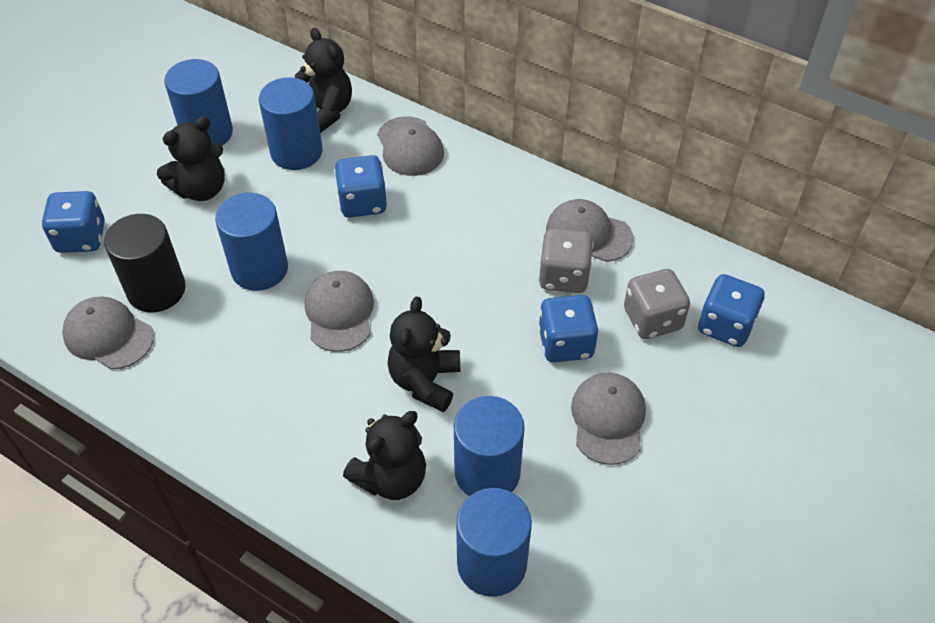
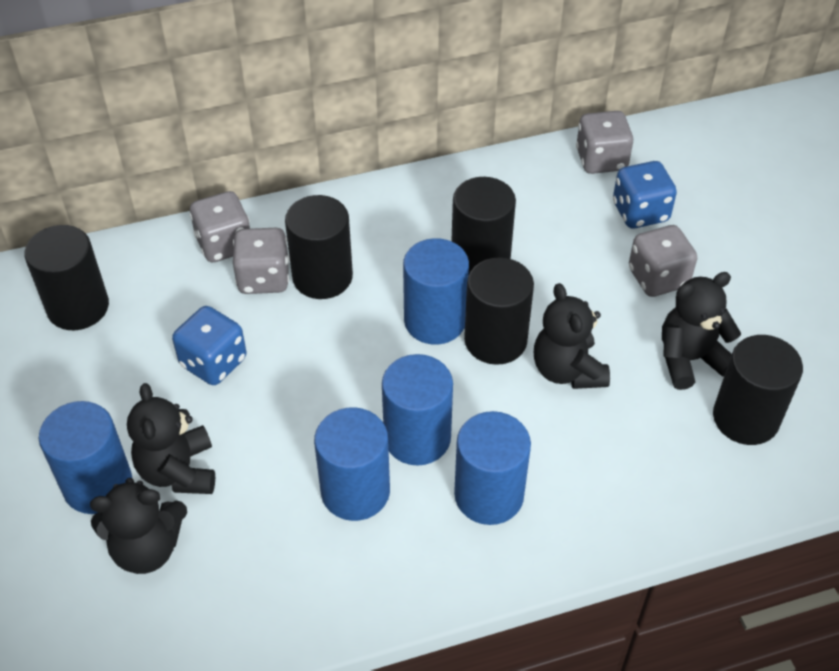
black cylinder: 1 -> 5
blue dice: 4 -> 2
grey cap: 5 -> 0
grey dice: 2 -> 4

